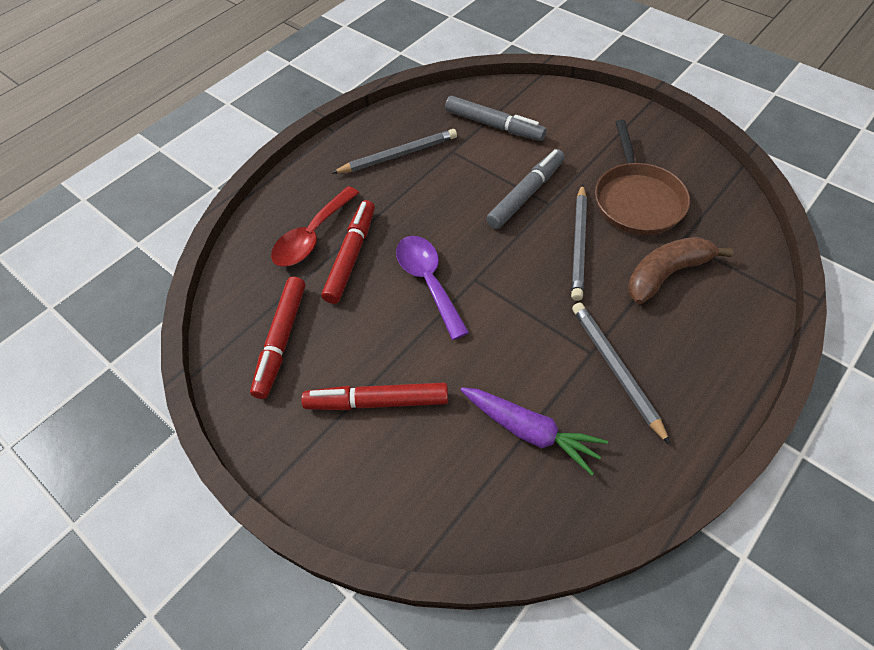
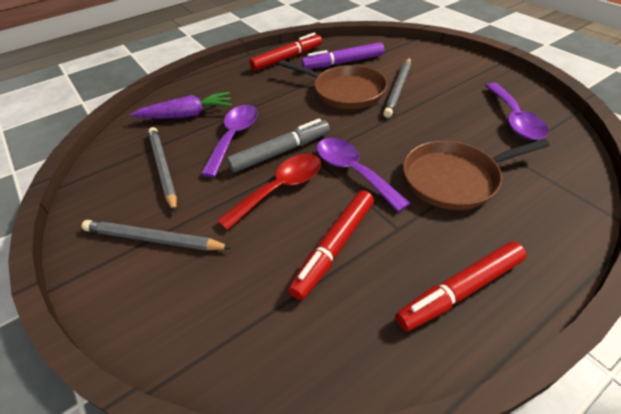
brown banana: 1 -> 0
brown pan: 1 -> 2
grey marker: 2 -> 1
purple marker: 0 -> 1
purple spoon: 1 -> 3

